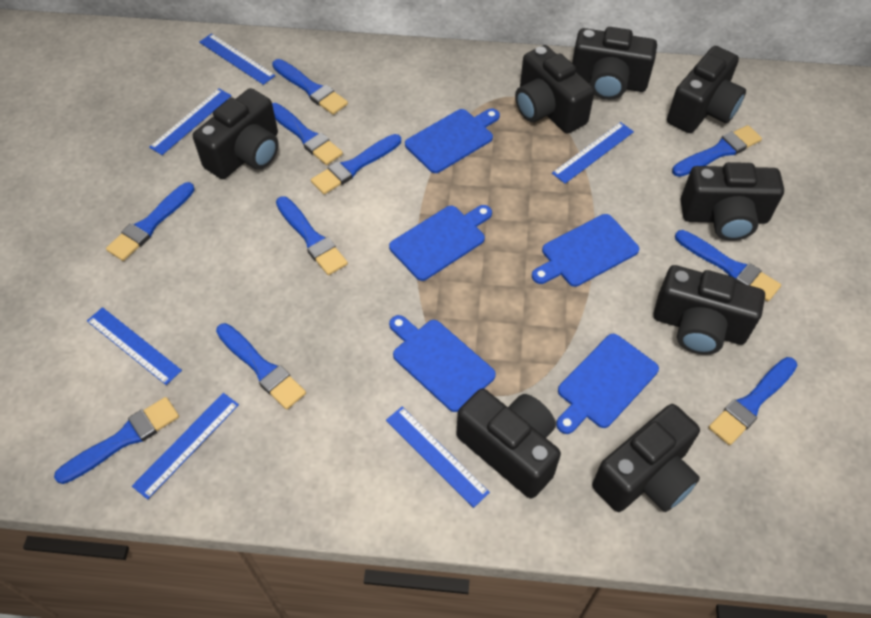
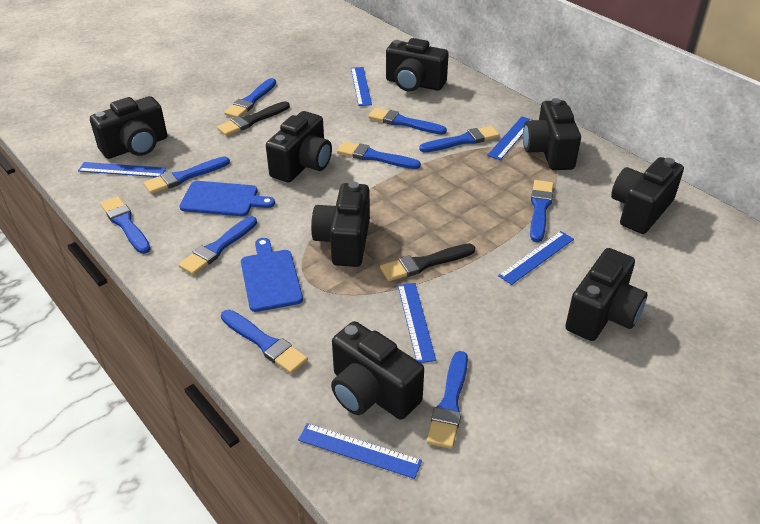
black brush: 0 -> 2
blue cutting board: 5 -> 2

